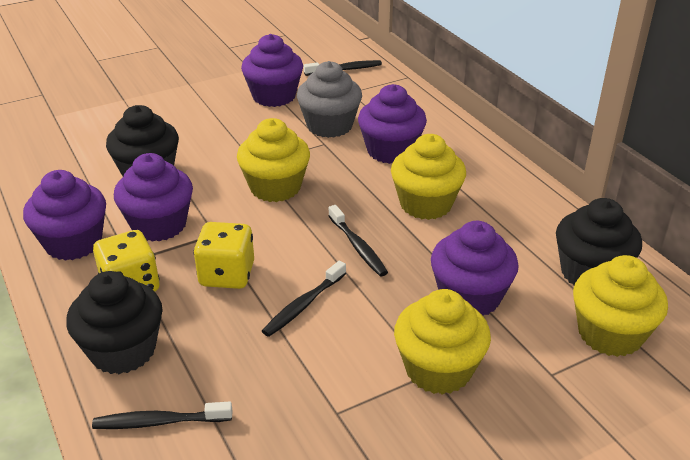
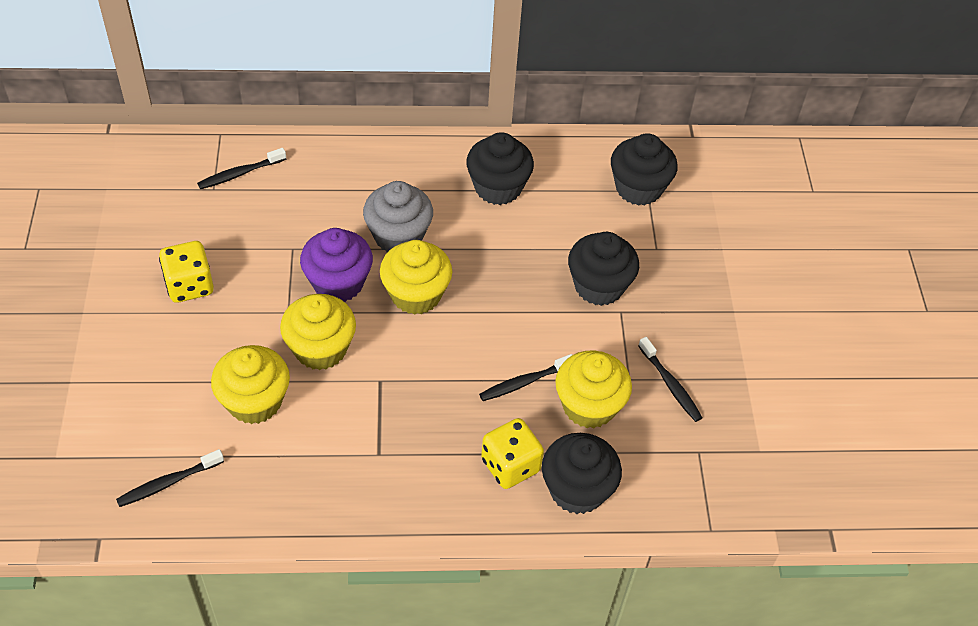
black cupcake: 3 -> 4
purple cupcake: 5 -> 1

